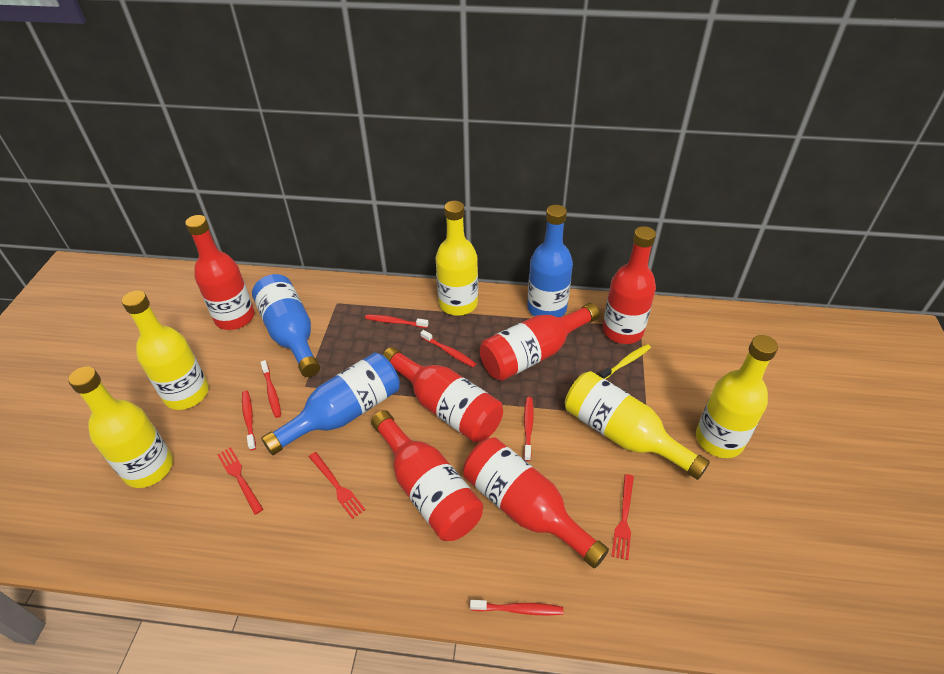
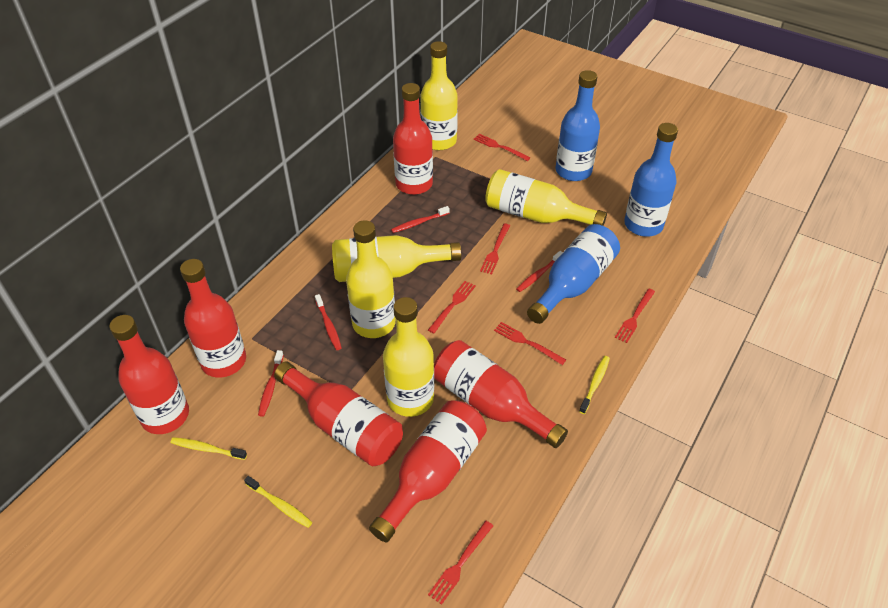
red fork: 3 -> 6
red toothbrush: 6 -> 4
yellow toothbrush: 1 -> 3

